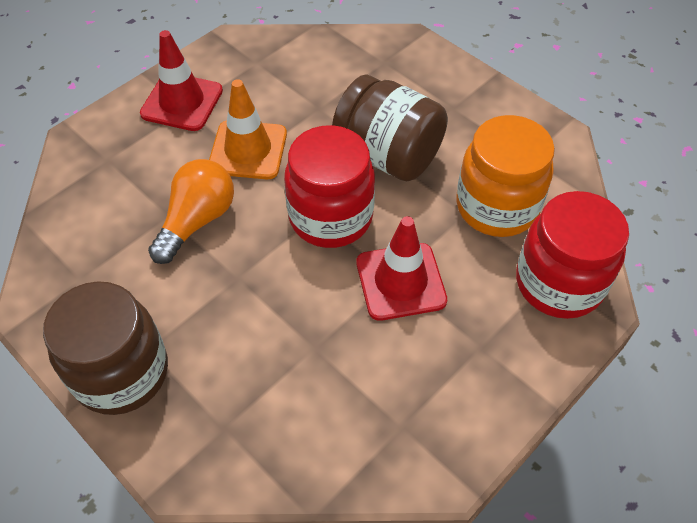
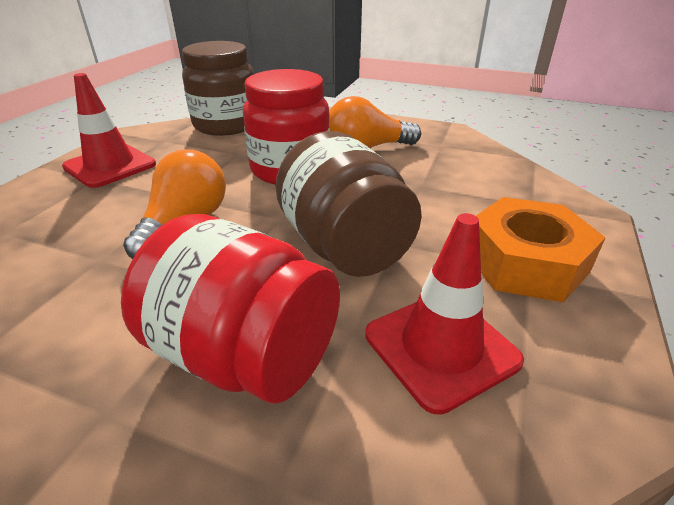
orange jar: 1 -> 0
orange light bulb: 1 -> 2
orange nut: 0 -> 1
orange traffic cone: 1 -> 0

